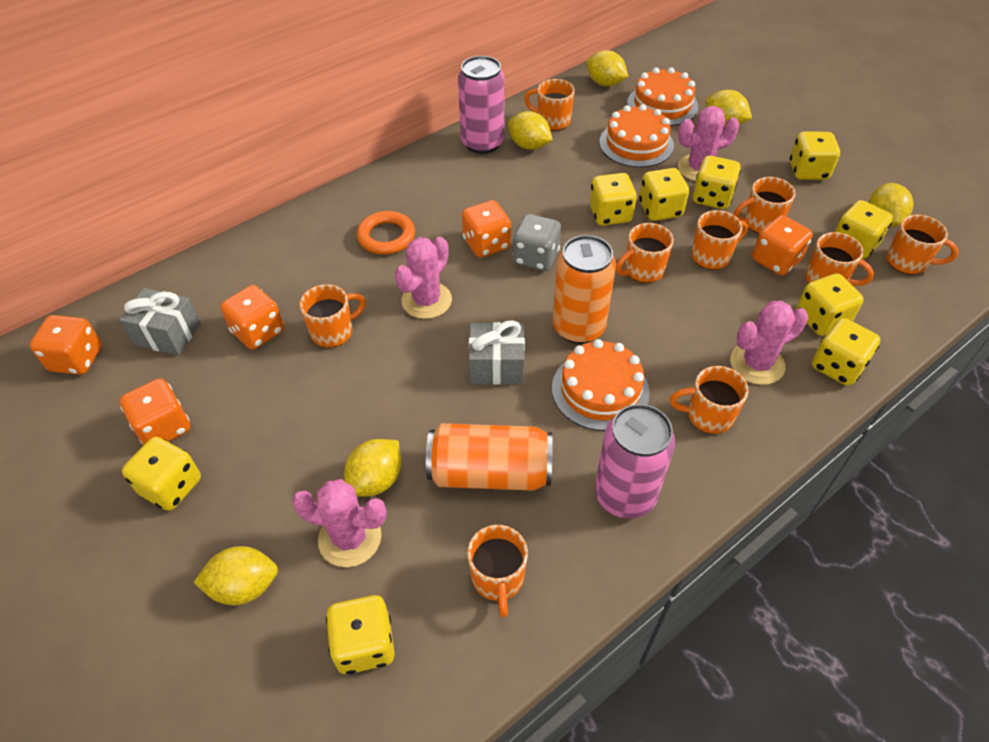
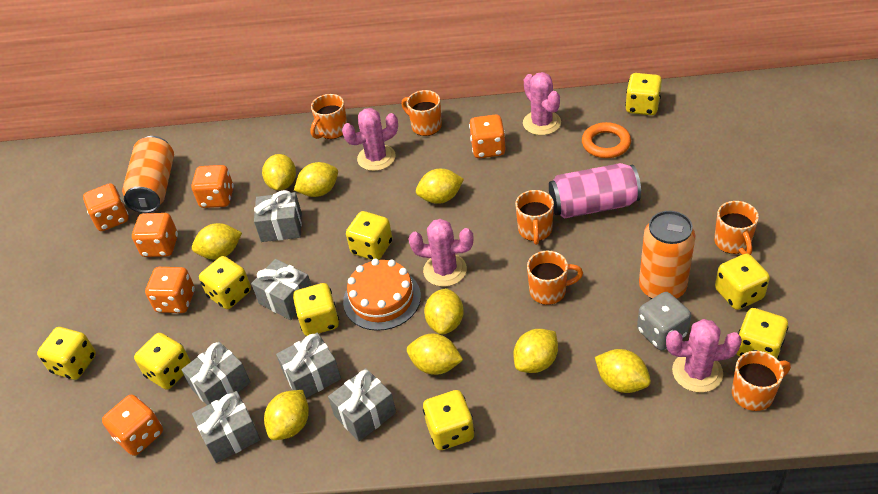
grey gift: 2 -> 6
orange cake: 3 -> 1
orange dice: 5 -> 6
orange mug: 9 -> 6
pink can: 2 -> 1
yellow lemon: 6 -> 9

